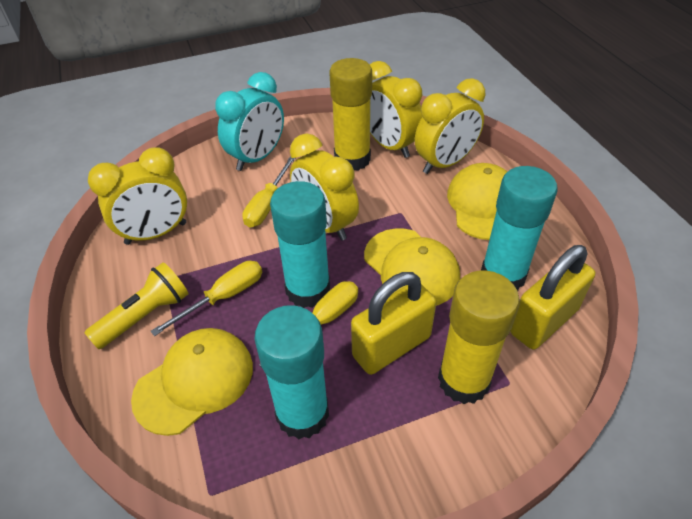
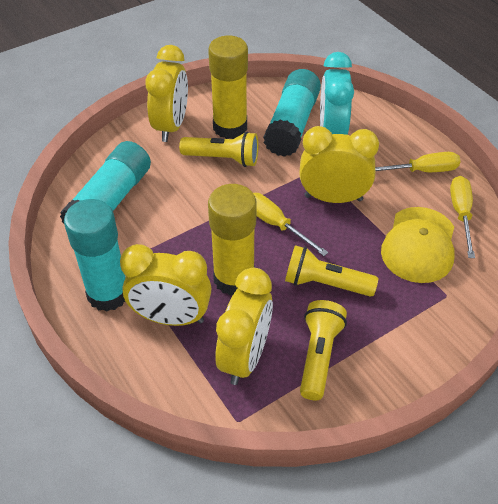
yellow cap: 3 -> 1
yellow flashlight: 1 -> 3
yellow padlock: 2 -> 0

